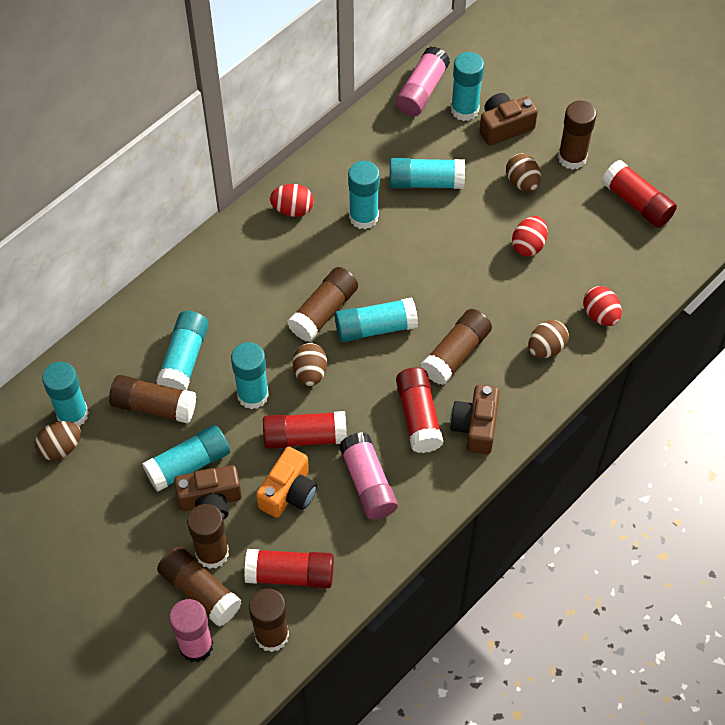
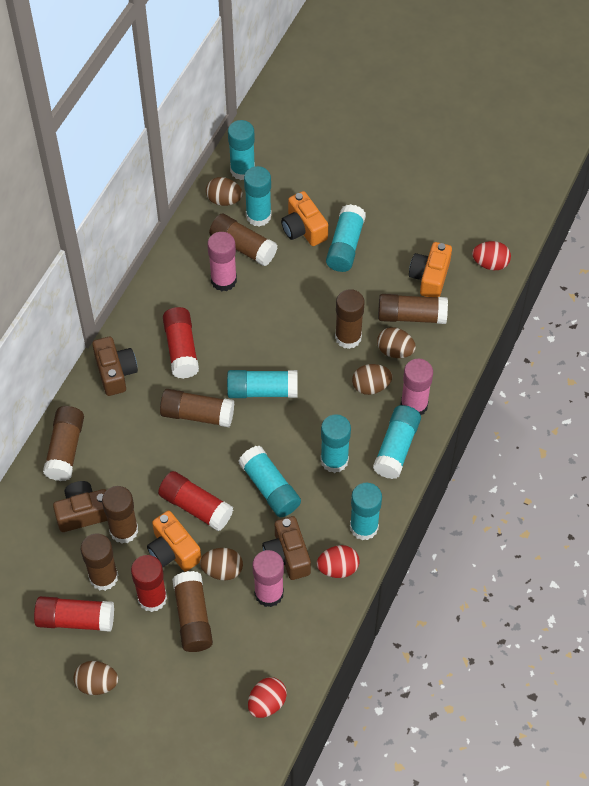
brown egg: 4 -> 5
brown glue stick: 7 -> 8
orange camera: 1 -> 3

